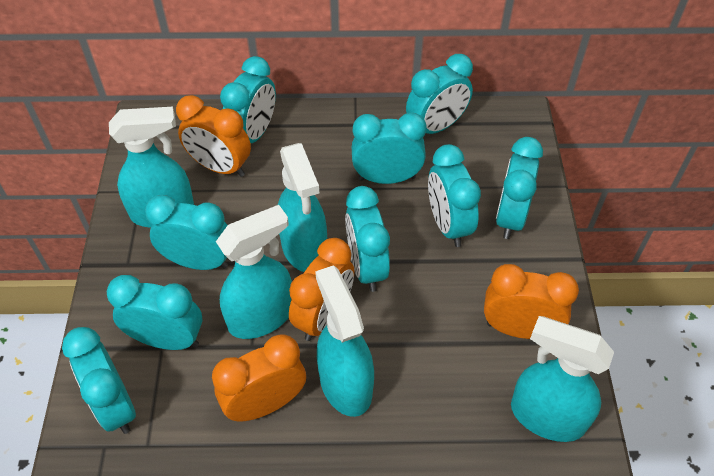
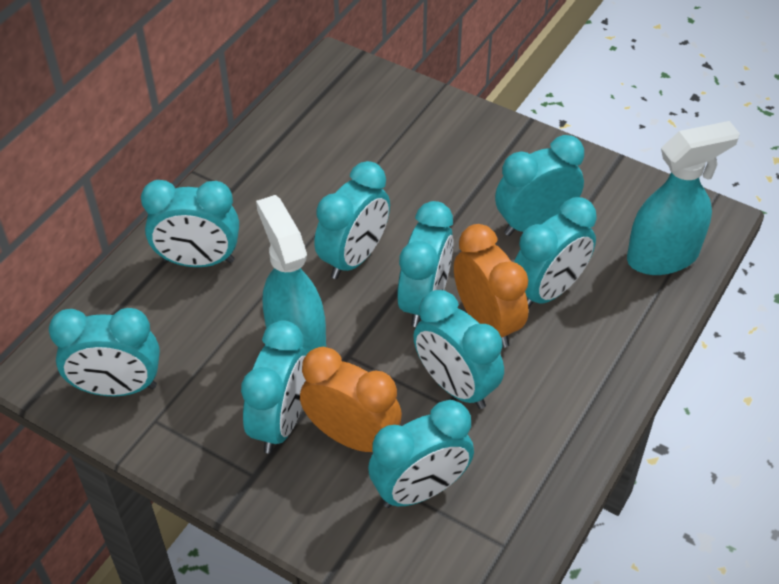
orange clock: 4 -> 2
turquoise spray bottle: 5 -> 2

